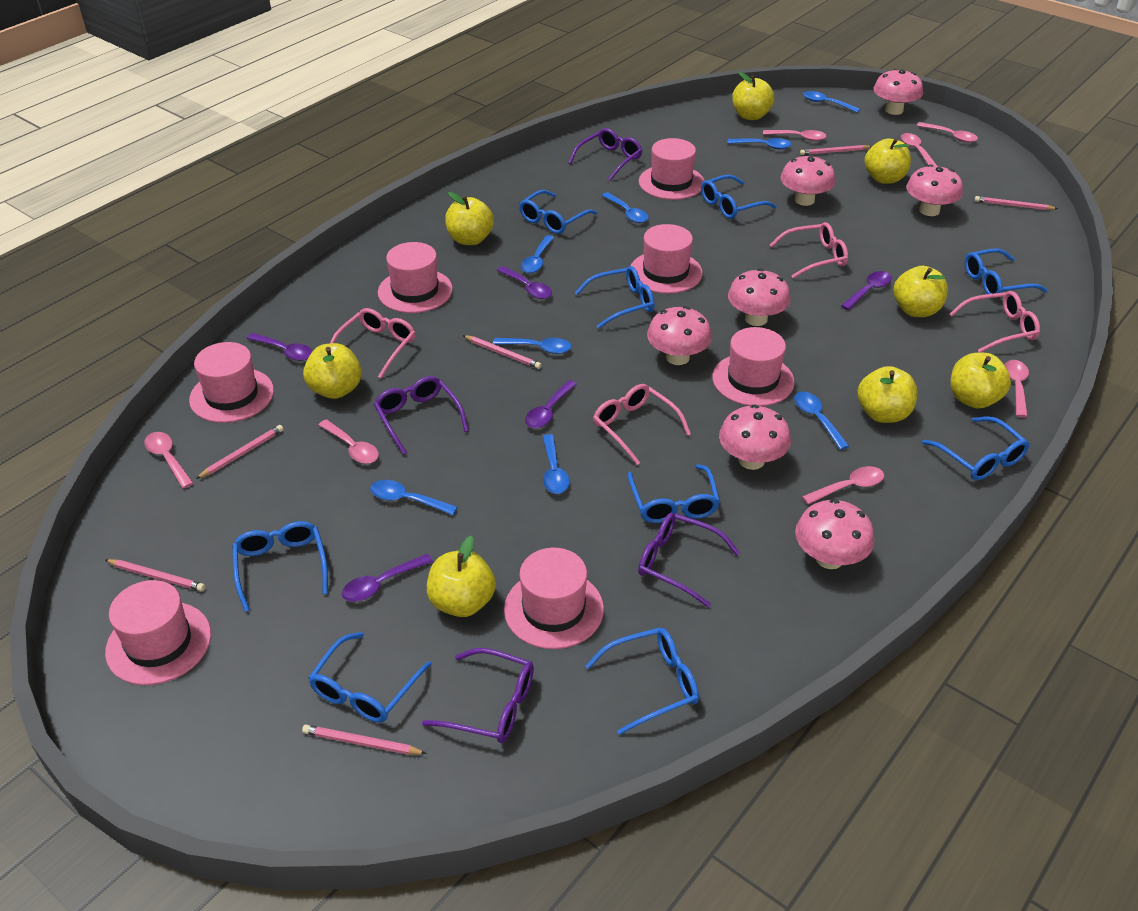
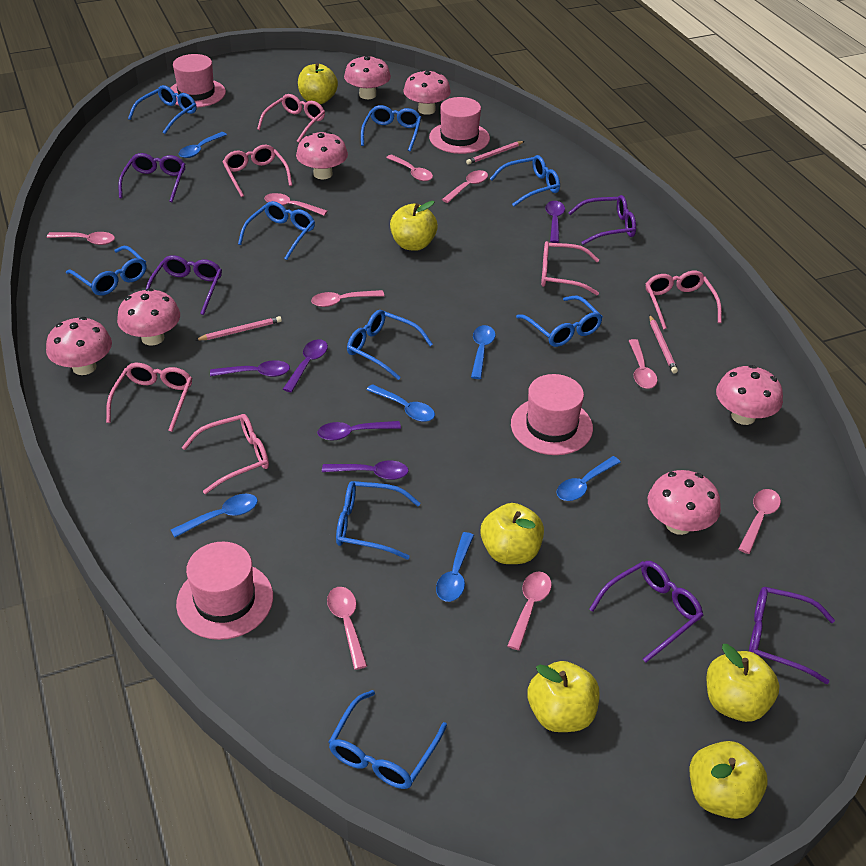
blue spoon: 8 -> 6
pink glasses: 4 -> 6
pink hat: 7 -> 4
pink pencil: 6 -> 3
pink spoon: 7 -> 9
purple glasses: 4 -> 5
yellow apple: 8 -> 6

